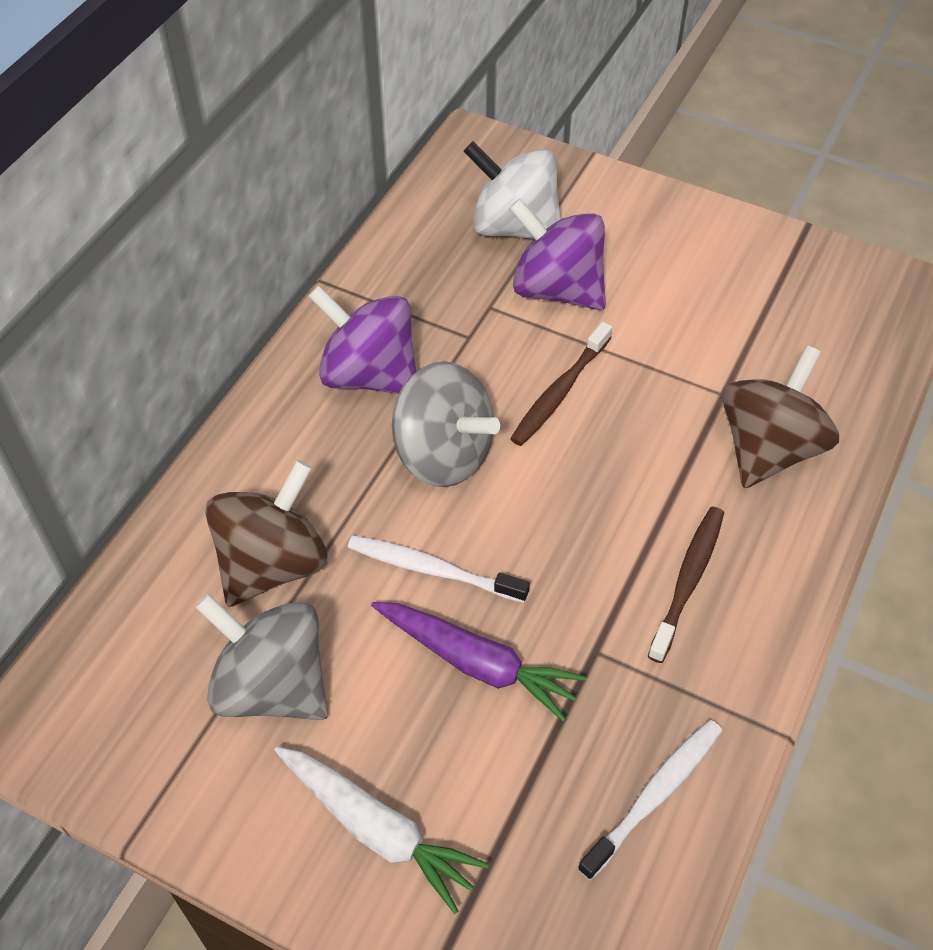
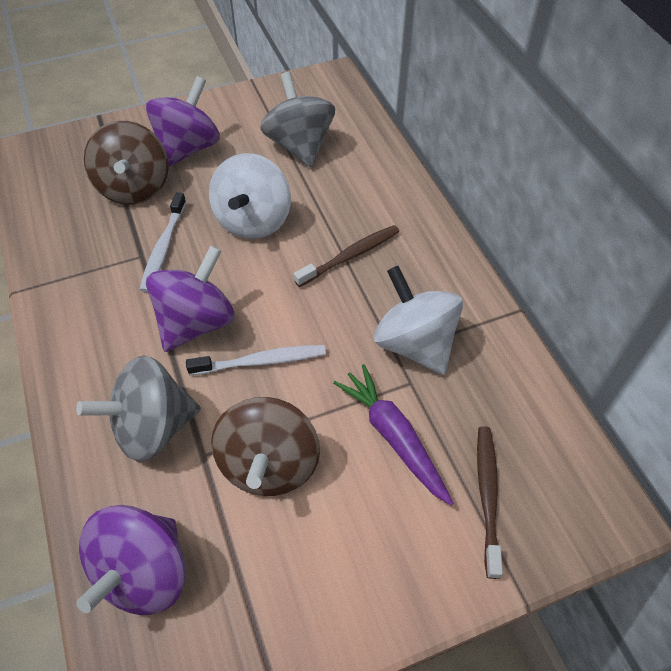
purple spinning top: 2 -> 3
white carrot: 1 -> 0
white spinning top: 1 -> 2

